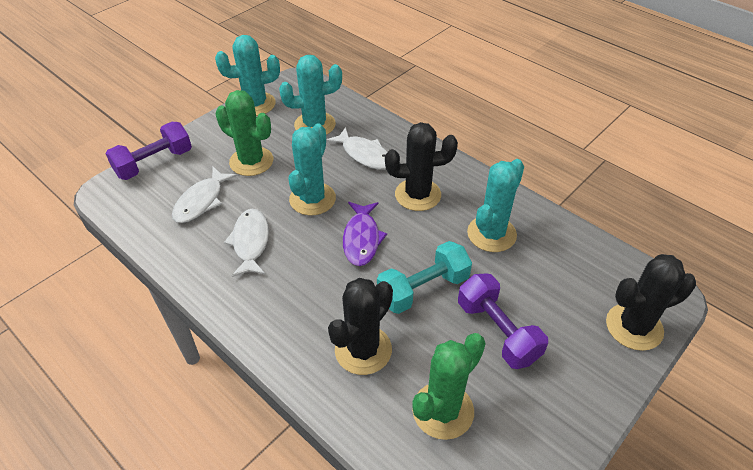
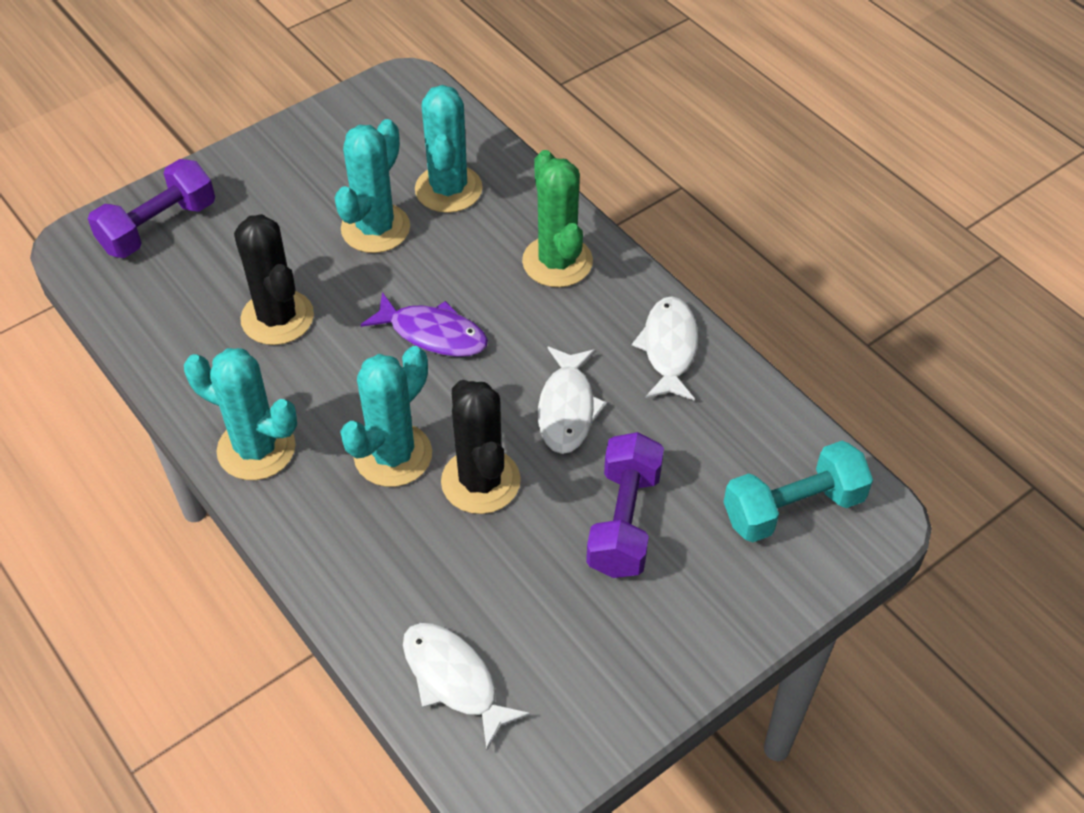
black cactus: 3 -> 2
green cactus: 2 -> 1

